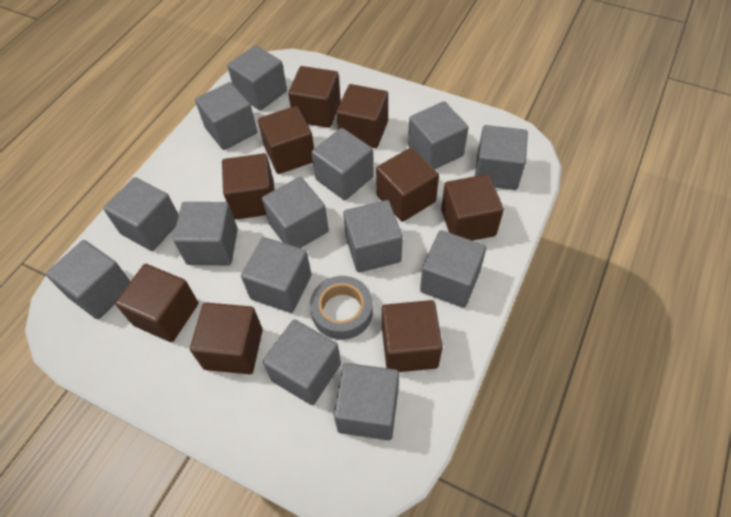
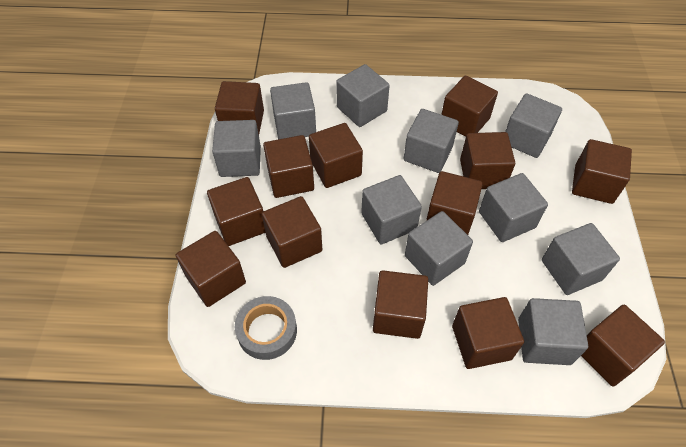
brown cube: 9 -> 13
grey cube: 14 -> 10

